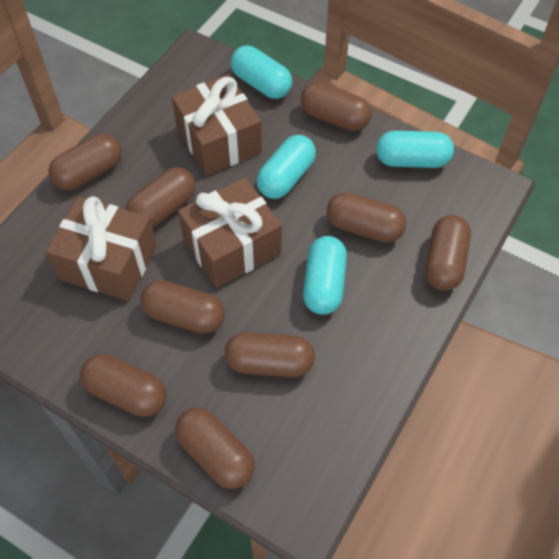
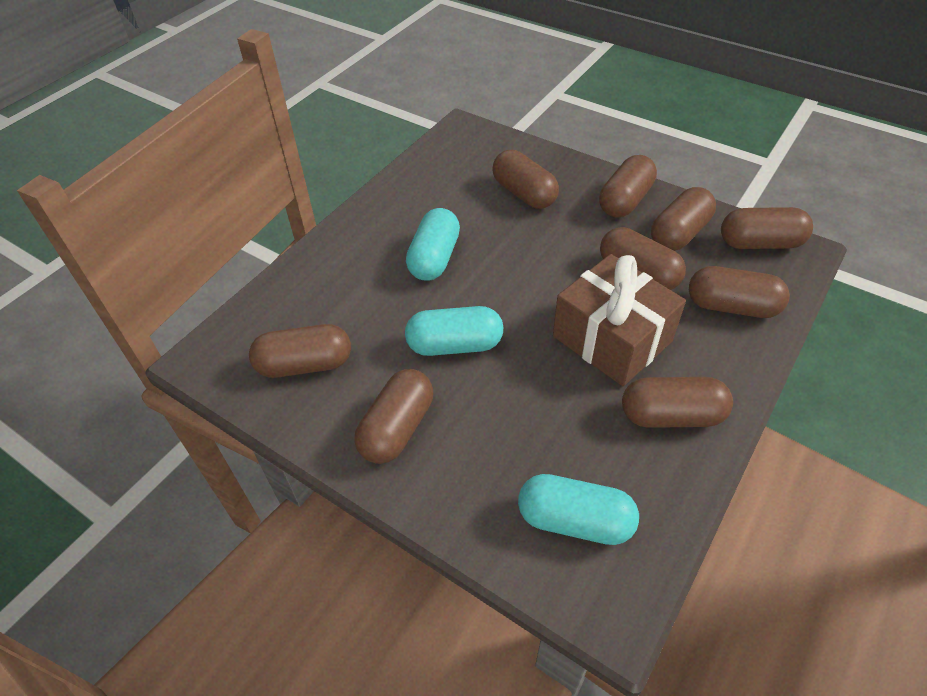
brown gift: 3 -> 1
turquoise capsule: 4 -> 3

